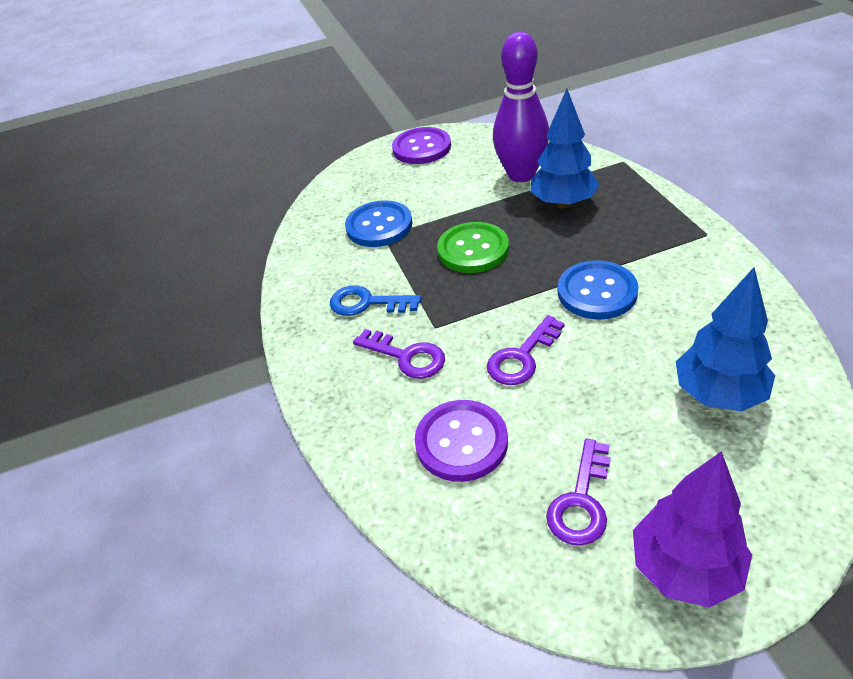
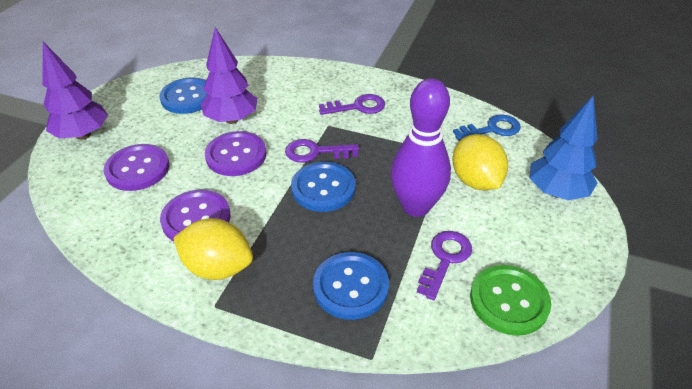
blue button: 2 -> 3
blue tree: 2 -> 1
purple button: 2 -> 3
purple tree: 1 -> 2
yellow lemon: 0 -> 2

